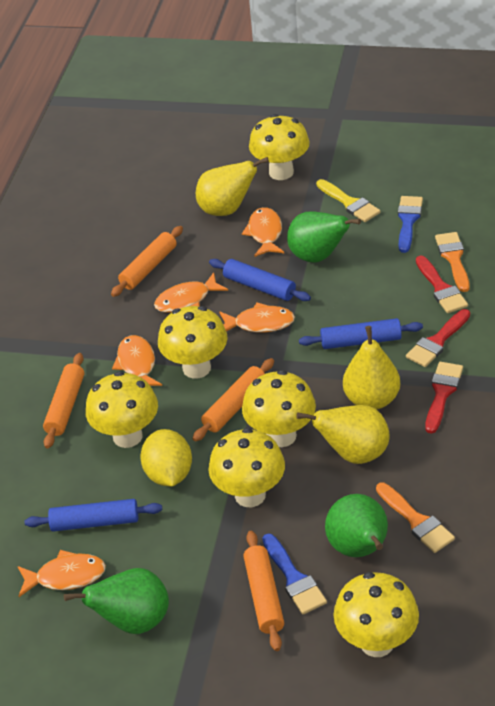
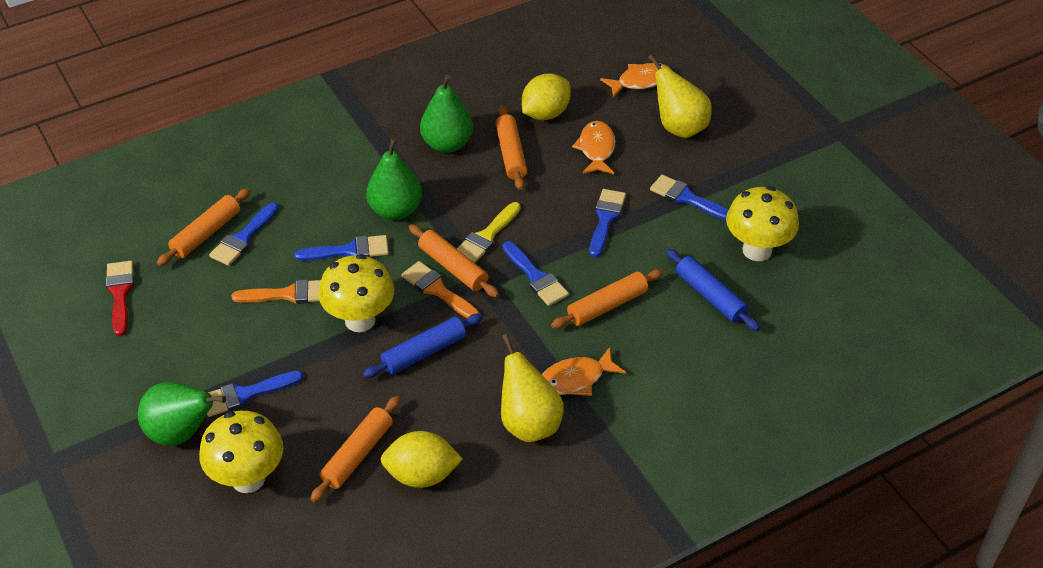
blue brush: 2 -> 6
blue rolling pin: 3 -> 2
orange fish: 5 -> 3
orange rolling pin: 4 -> 5
red brush: 3 -> 1
yellow lemon: 1 -> 2
yellow mushroom: 6 -> 3
yellow pear: 3 -> 2

